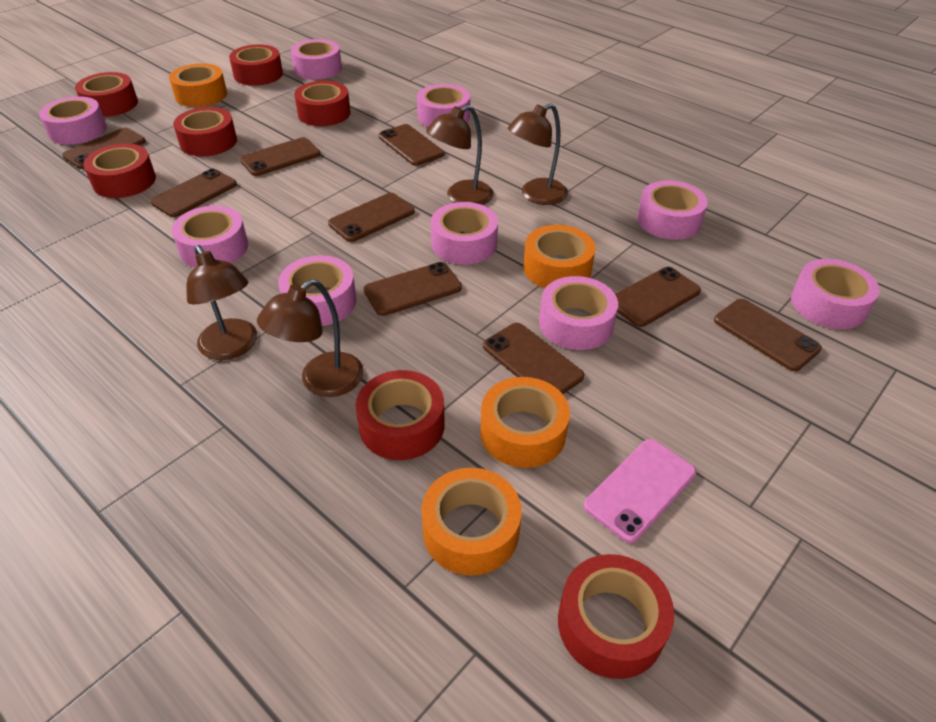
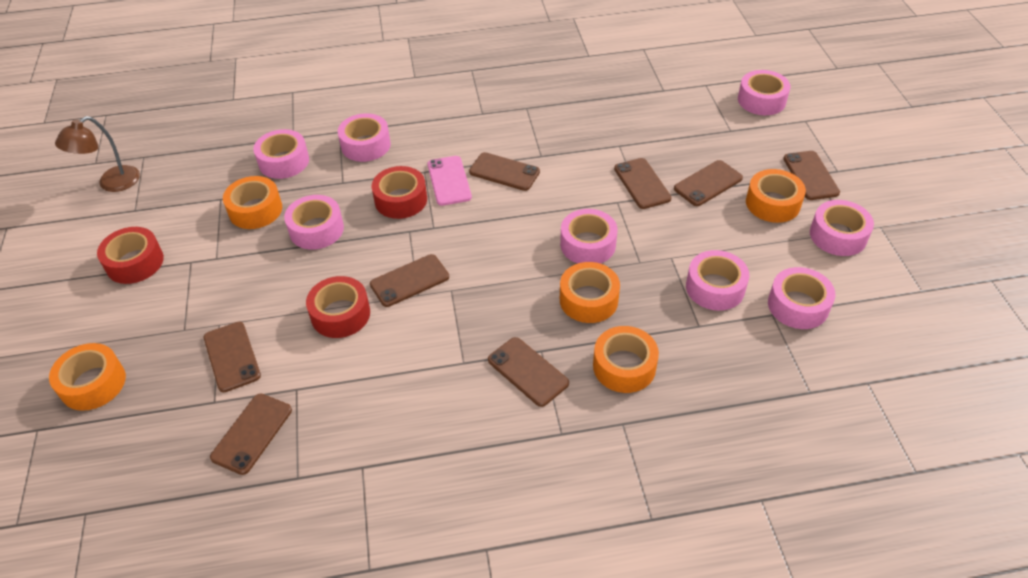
brown lamp: 4 -> 1
brown phone: 9 -> 8
orange tape: 4 -> 5
pink tape: 9 -> 8
red tape: 7 -> 3

